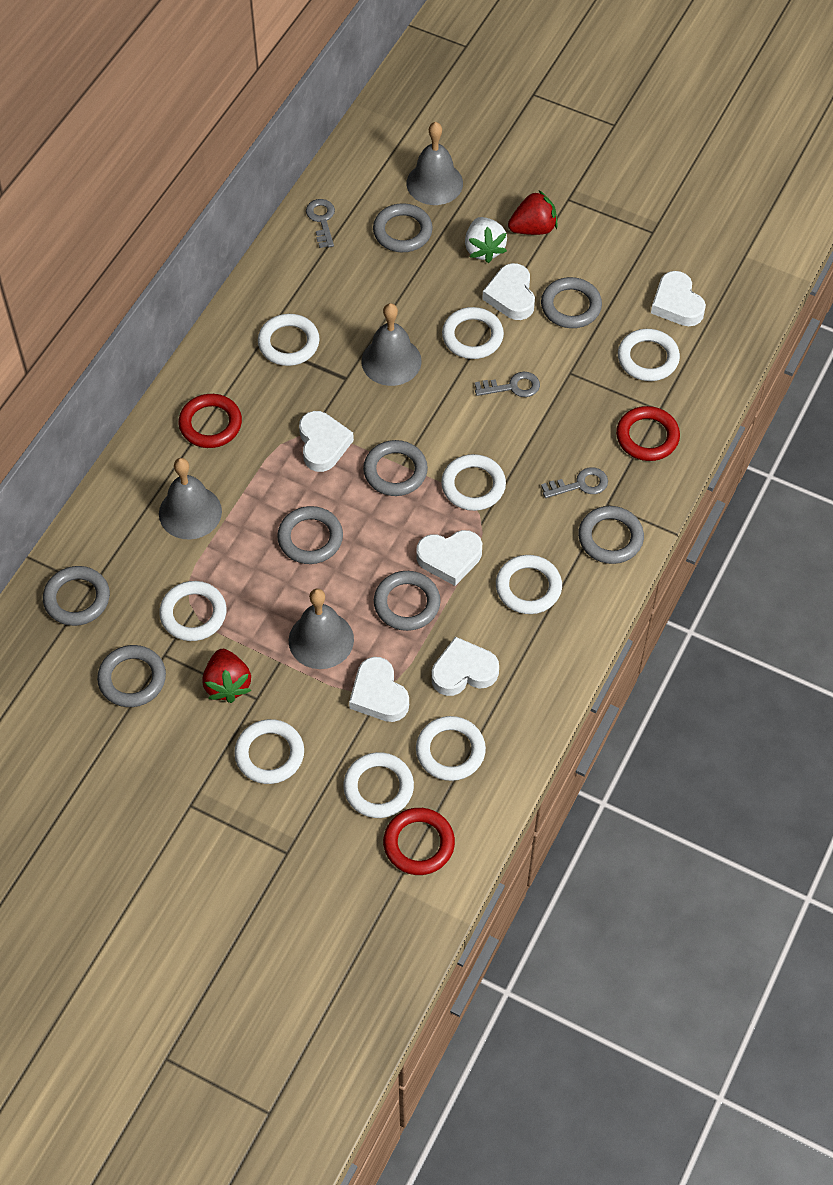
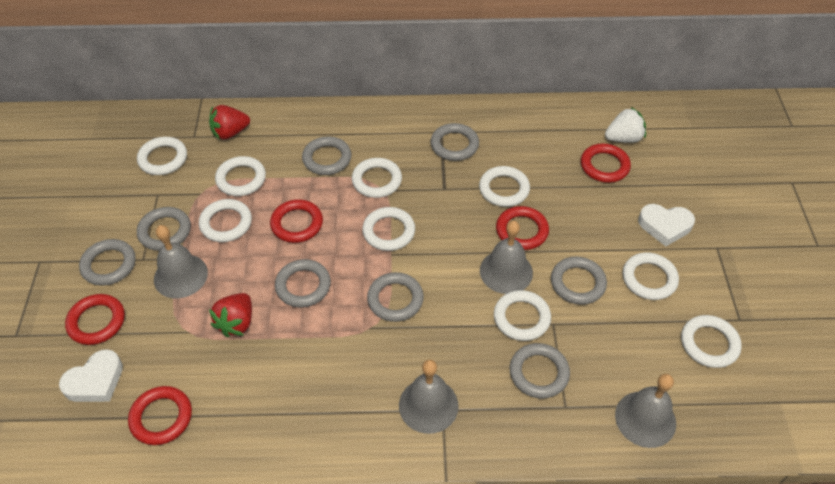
grey key: 3 -> 0
red ring: 3 -> 5
white heart: 6 -> 2

